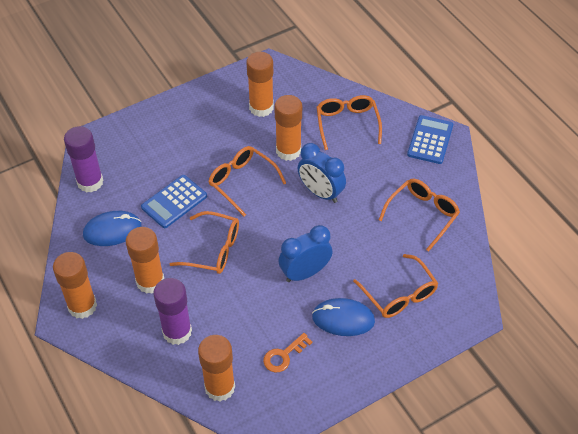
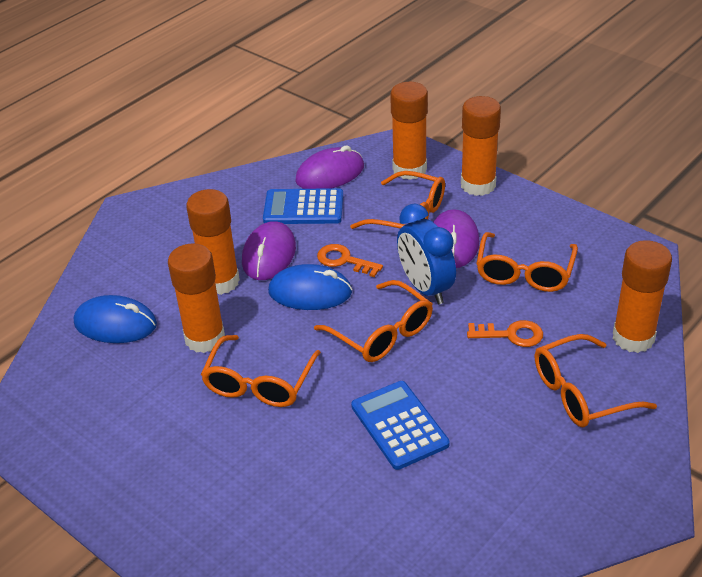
blue clock: 2 -> 1
orange key: 1 -> 2
purple glue stick: 2 -> 0
purple mouse: 0 -> 3

